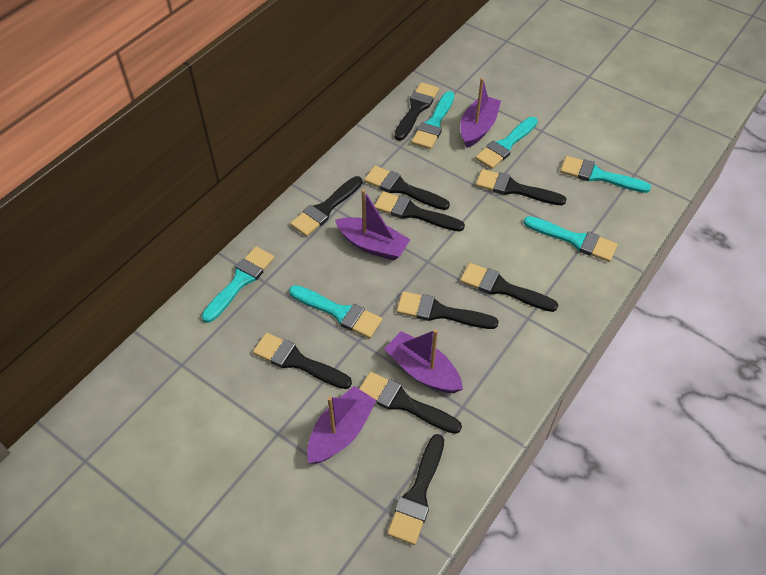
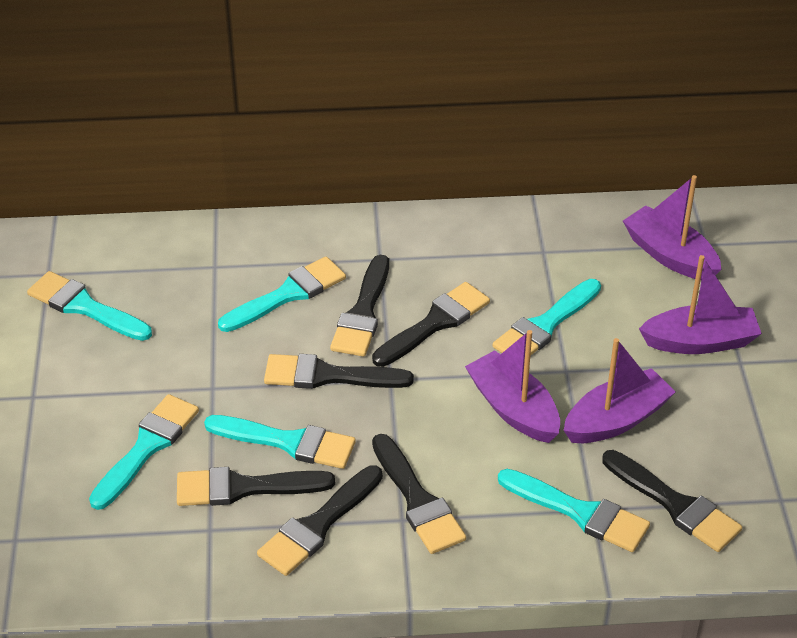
black brush: 10 -> 7

